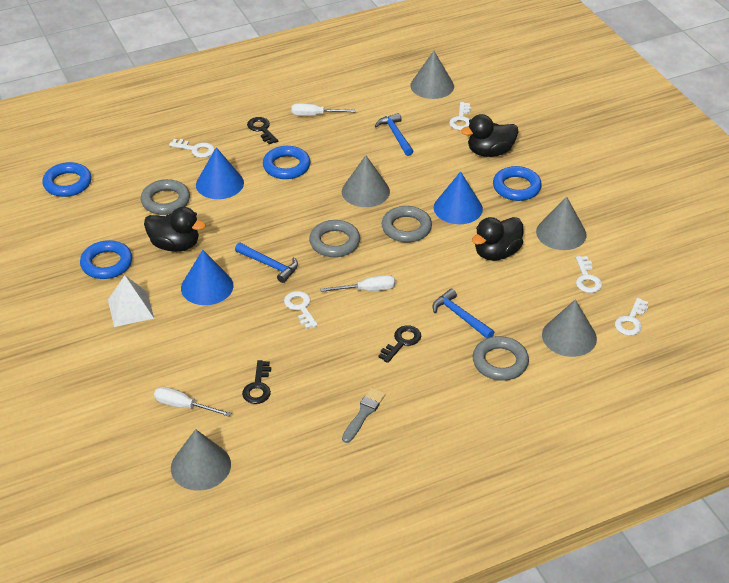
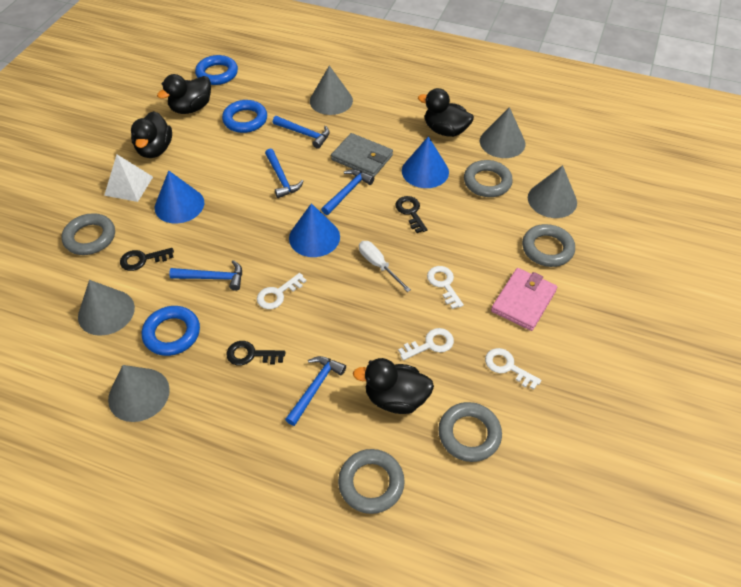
black duck: 3 -> 4
blue hammer: 3 -> 5
blue ring: 4 -> 3
grey brush: 1 -> 0
grey ring: 4 -> 5
grey wallet: 0 -> 1
pink wallet: 0 -> 1
white key: 5 -> 4
white screwdriver: 3 -> 1

